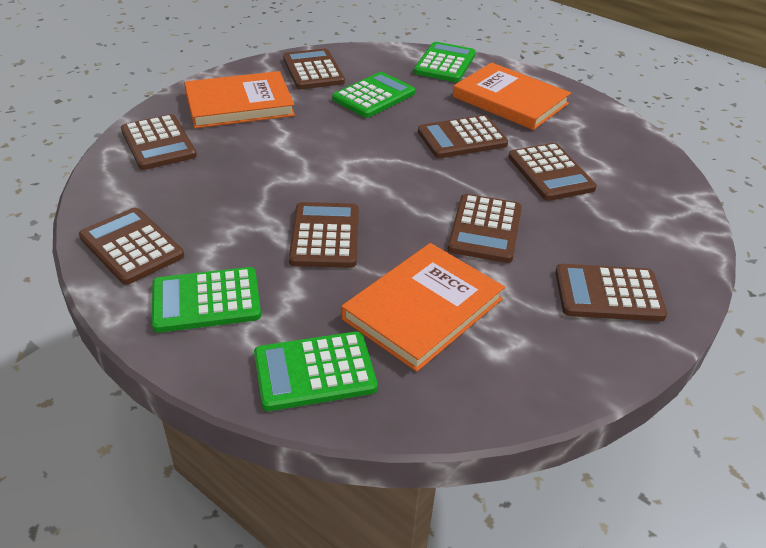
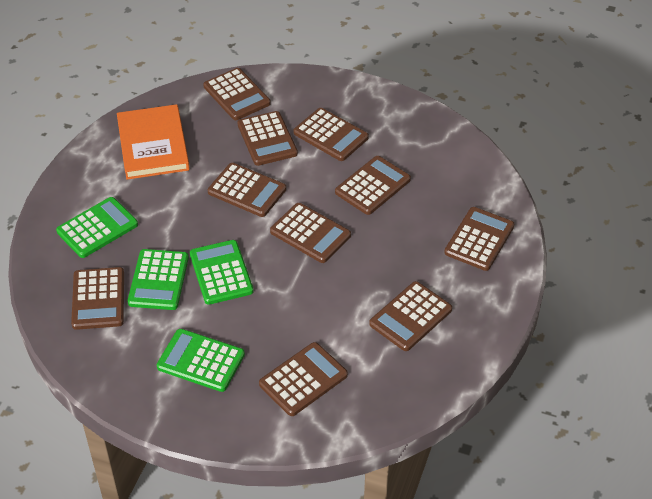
brown calculator: 8 -> 10
orange book: 3 -> 1

